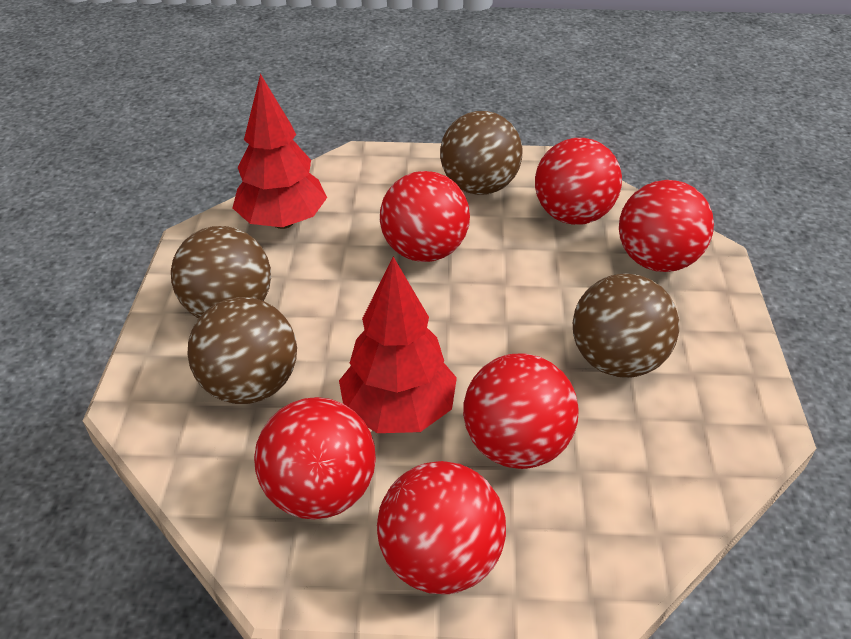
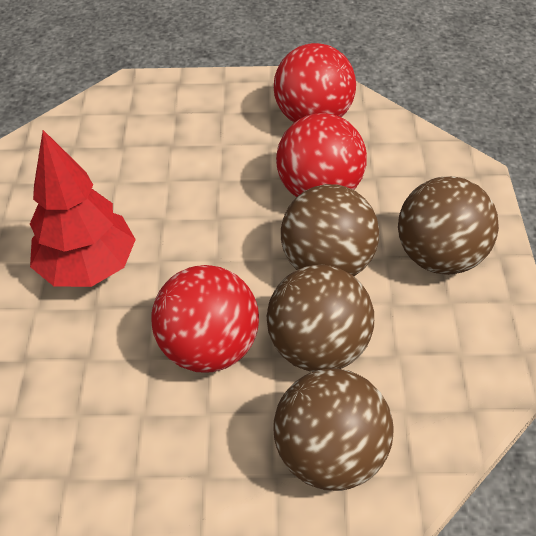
red ball: 6 -> 3
red tree: 2 -> 1

